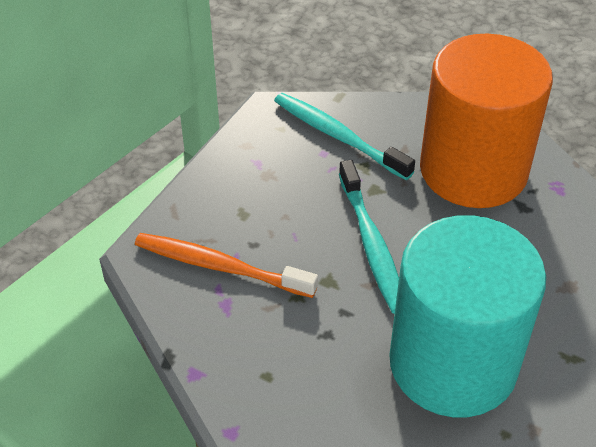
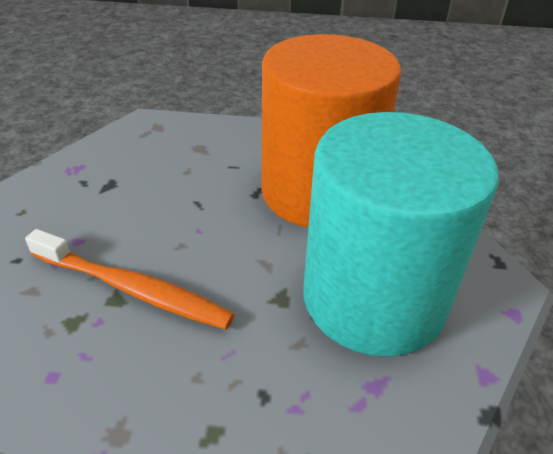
turquoise toothbrush: 2 -> 0

